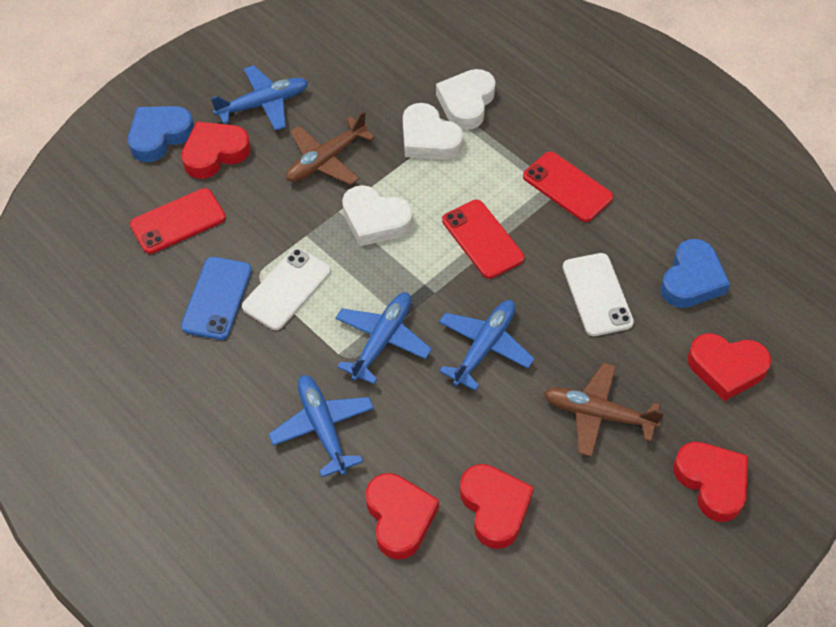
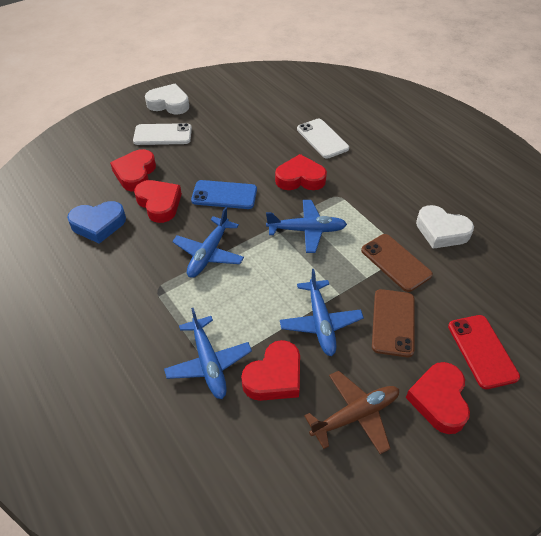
blue heart: 2 -> 1
brown phone: 0 -> 2
brown plane: 2 -> 1
red phone: 3 -> 1
white heart: 3 -> 2

